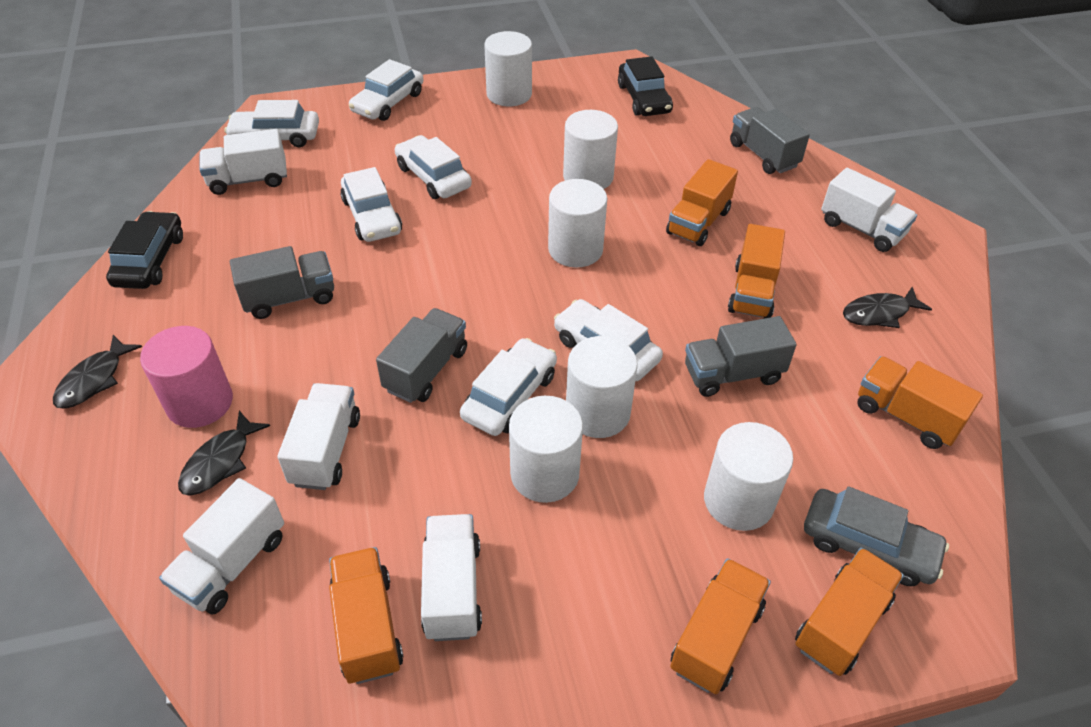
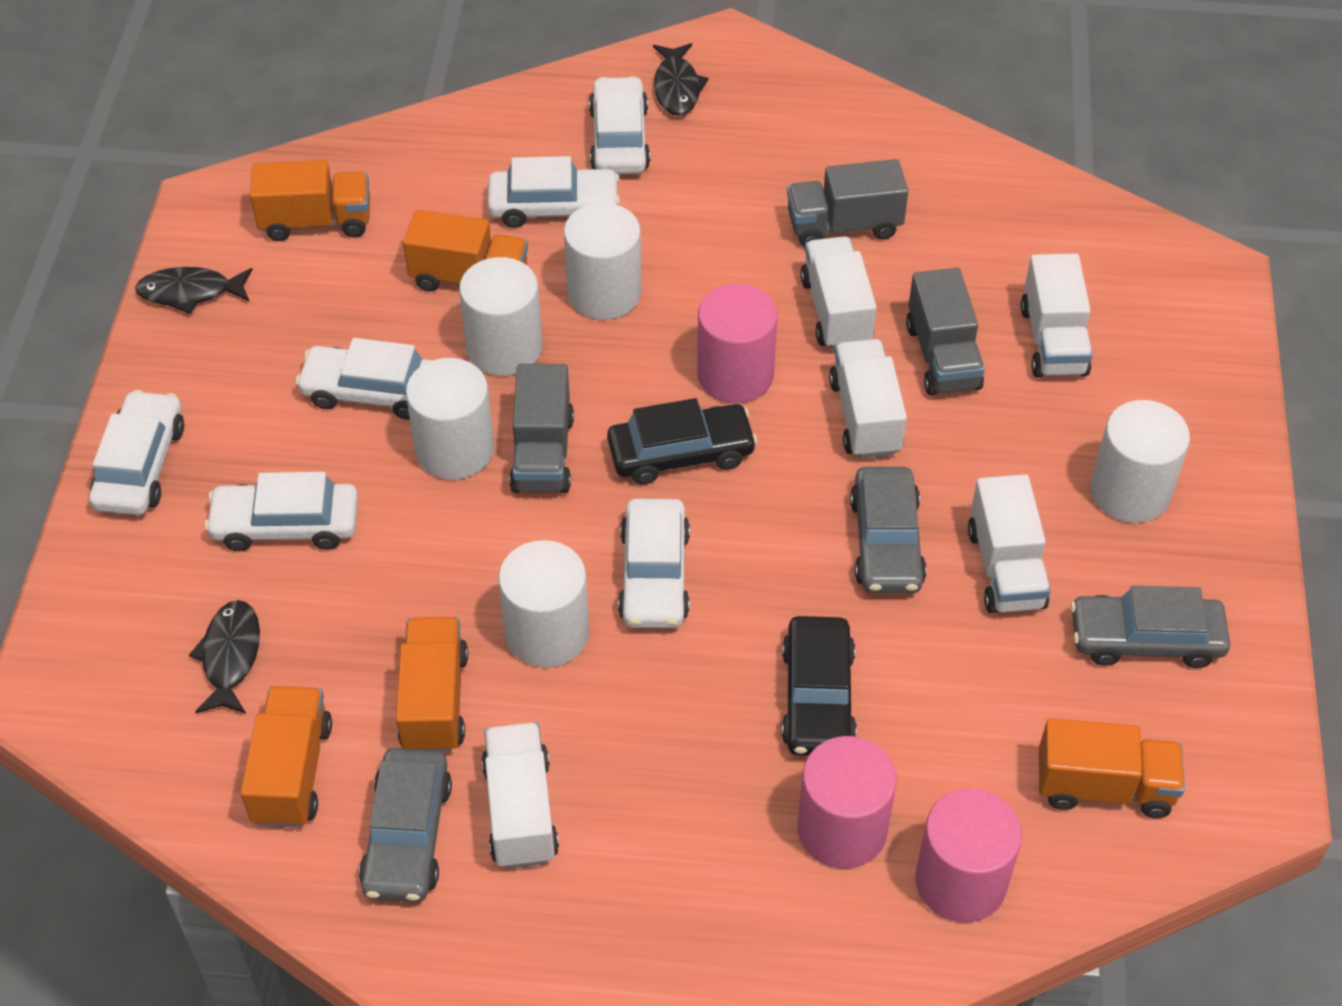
grey car: 1 -> 3
grey truck: 4 -> 3
orange truck: 6 -> 5
pink cylinder: 1 -> 3
white cylinder: 6 -> 5

